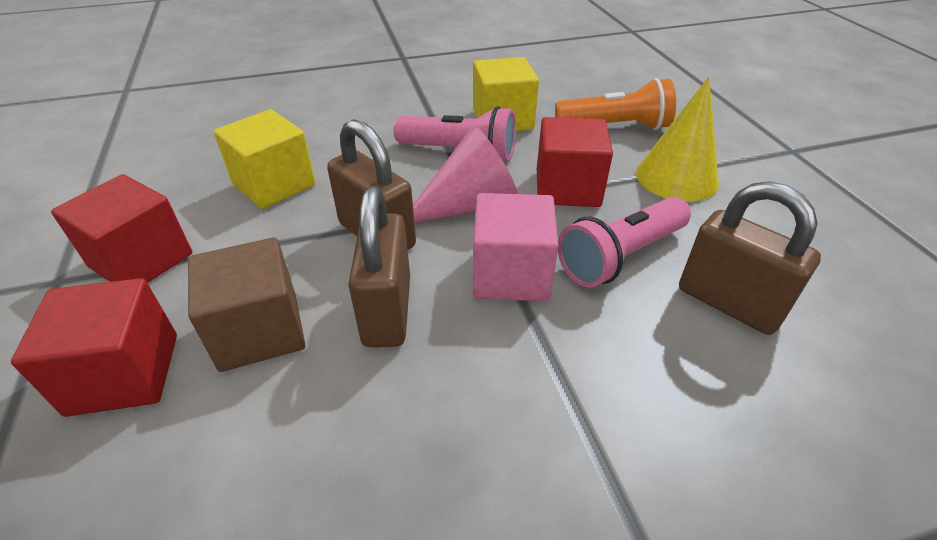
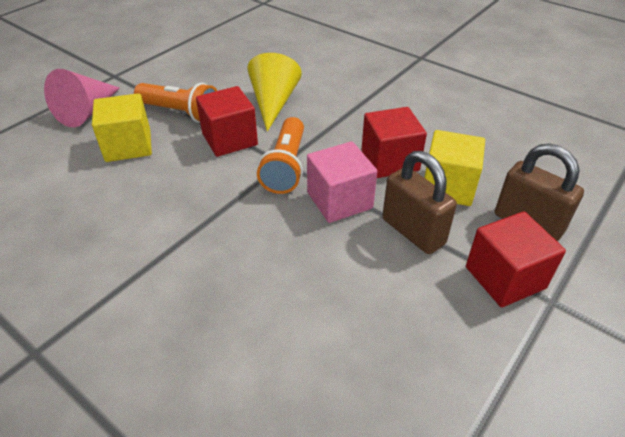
brown cube: 1 -> 0
brown padlock: 3 -> 2
orange flashlight: 1 -> 2
pink flashlight: 2 -> 0

